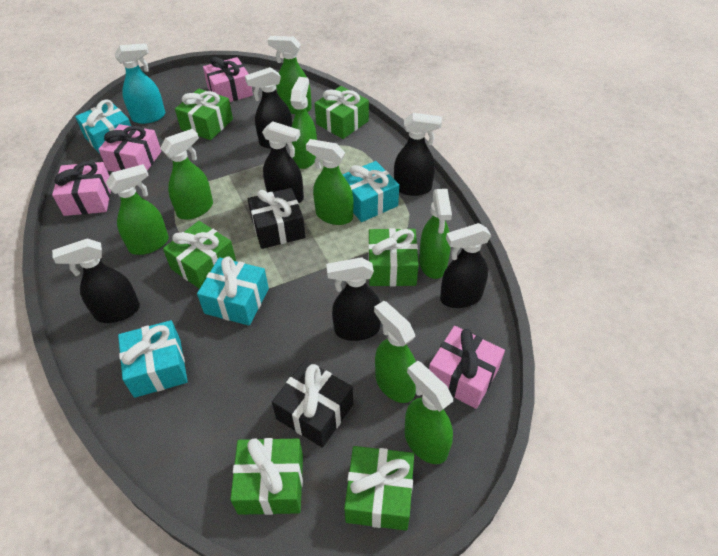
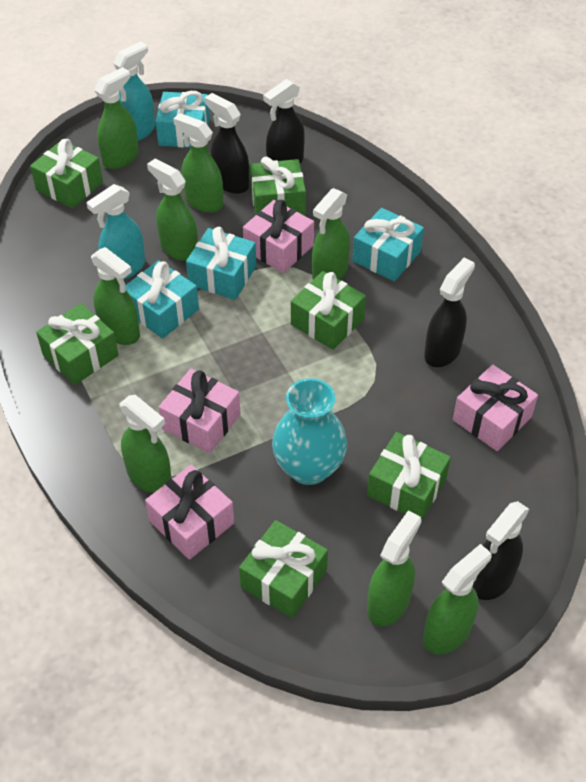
black gift: 2 -> 0
black spray bottle: 6 -> 4
turquoise spray bottle: 1 -> 2
turquoise vase: 0 -> 1

